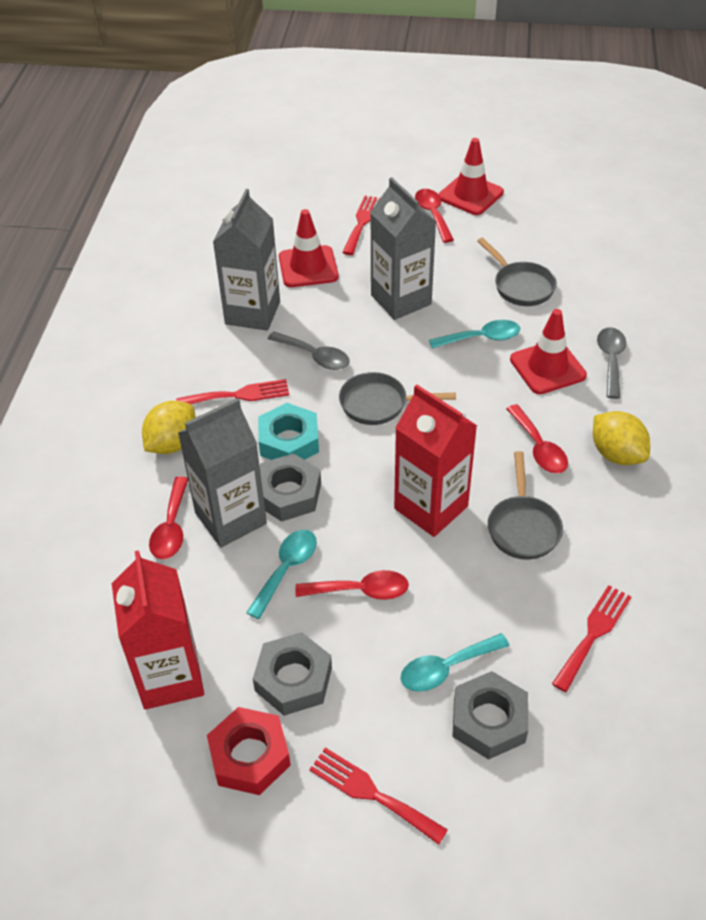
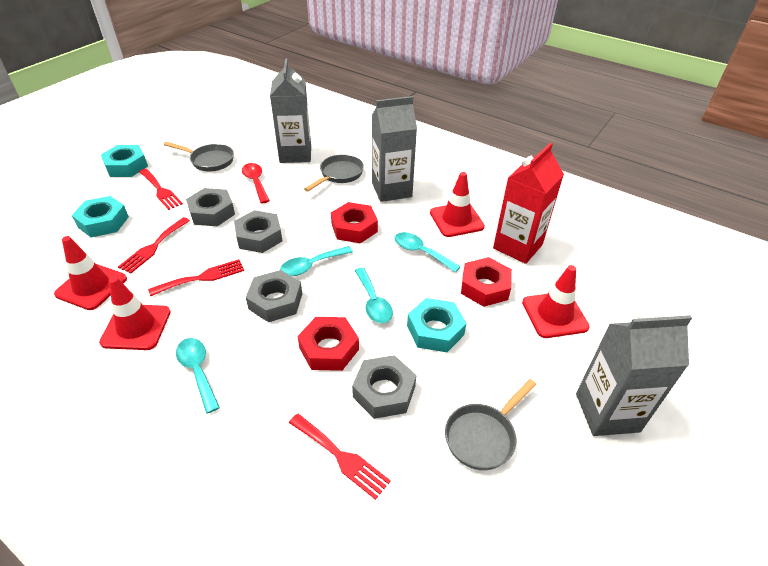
grey nut: 3 -> 4
grey spoon: 2 -> 0
red carton: 2 -> 1
red nut: 1 -> 3
red spoon: 4 -> 1
red traffic cone: 3 -> 4
turquoise nut: 1 -> 3
turquoise spoon: 3 -> 4
yellow lemon: 2 -> 0

